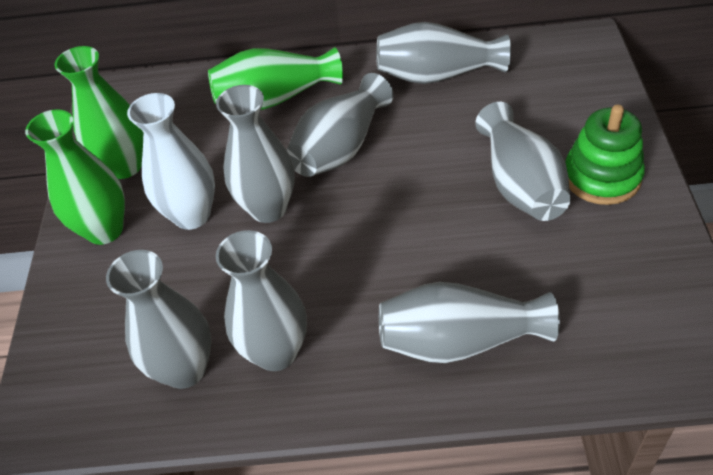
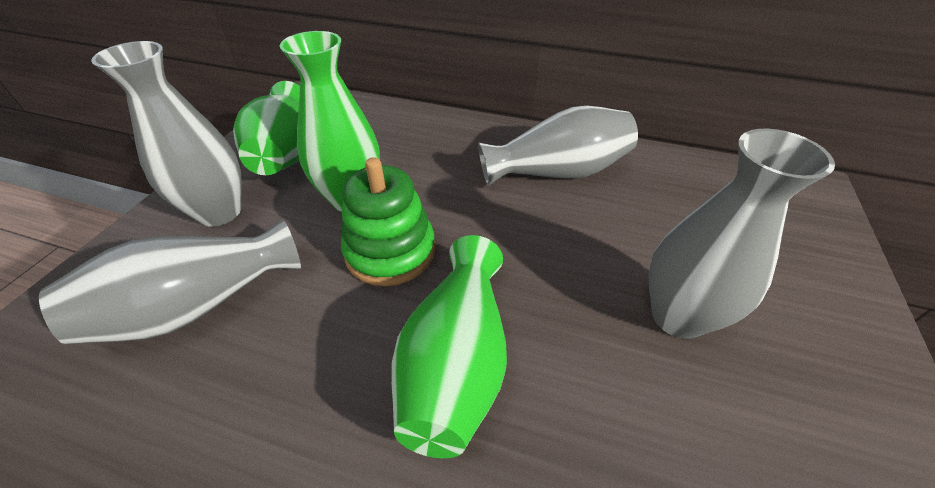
grey vase: 7 -> 4
white vase: 1 -> 0

